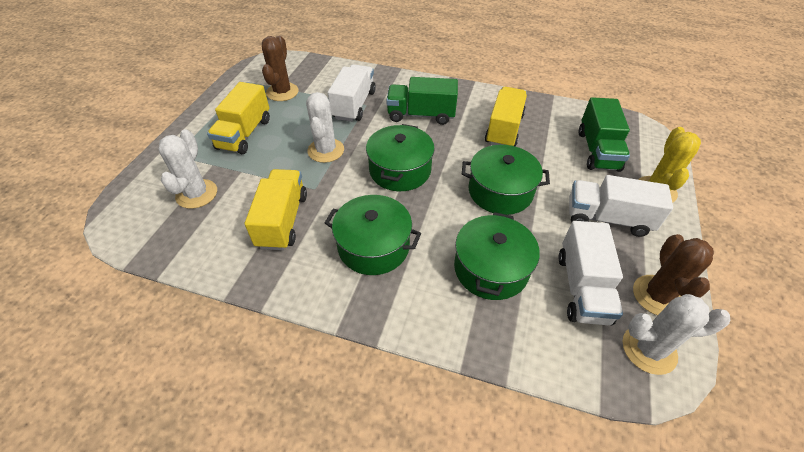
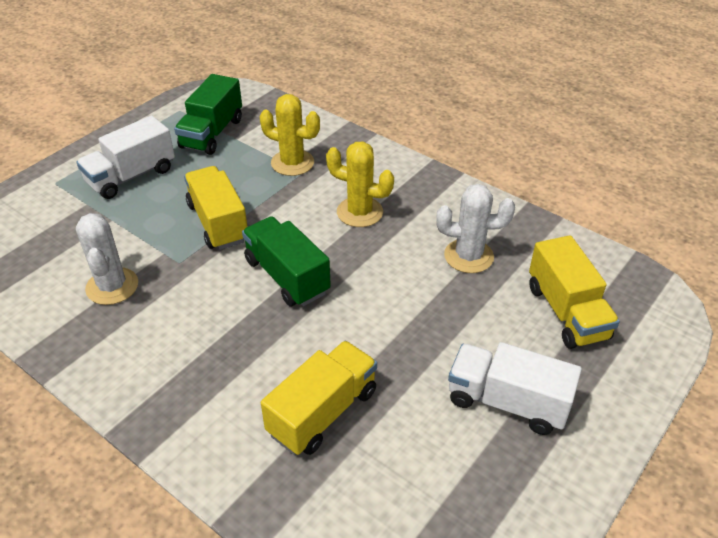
brown cactus: 2 -> 0
green pot: 4 -> 0
white cactus: 3 -> 2
white truck: 3 -> 2
yellow cactus: 1 -> 2

